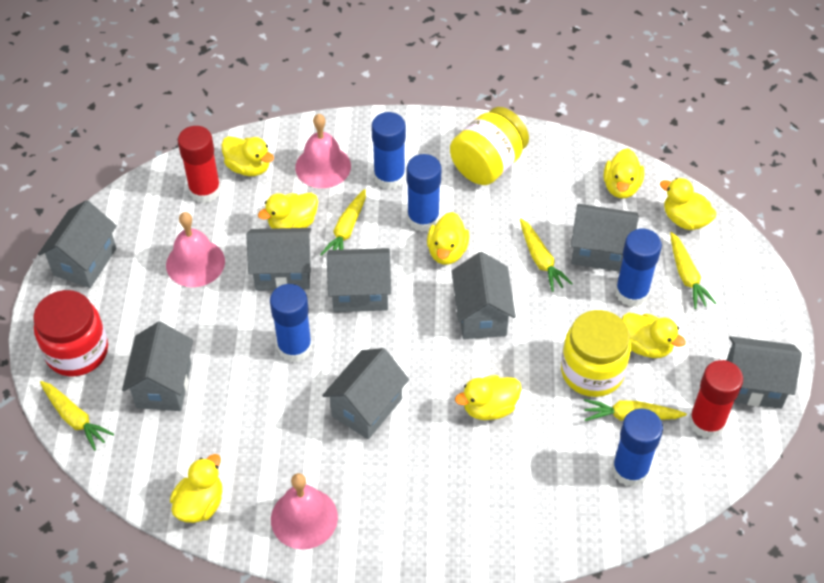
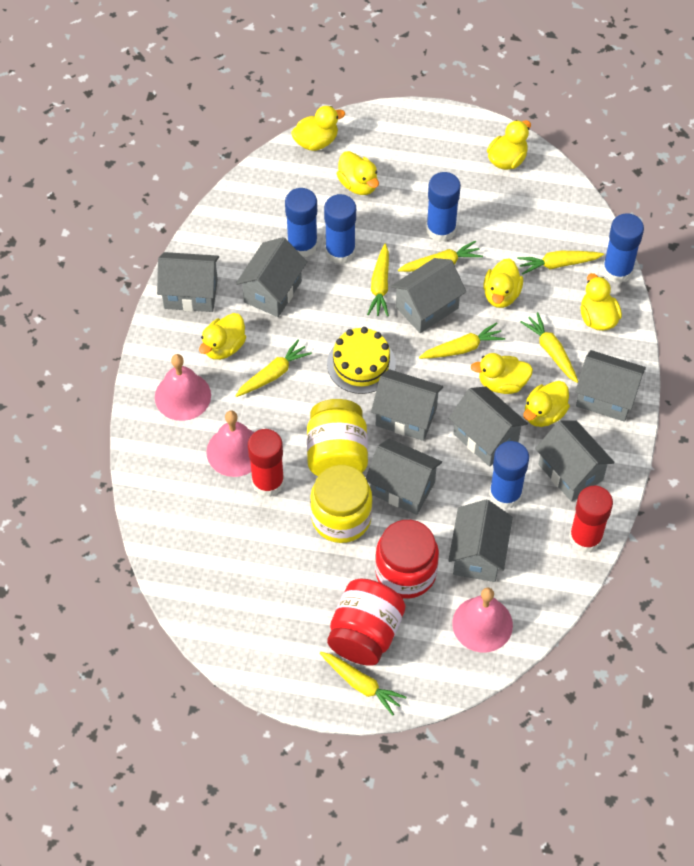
grey house: 8 -> 9
red jar: 1 -> 2
yellow cake: 0 -> 1
yellow carrot: 5 -> 7

